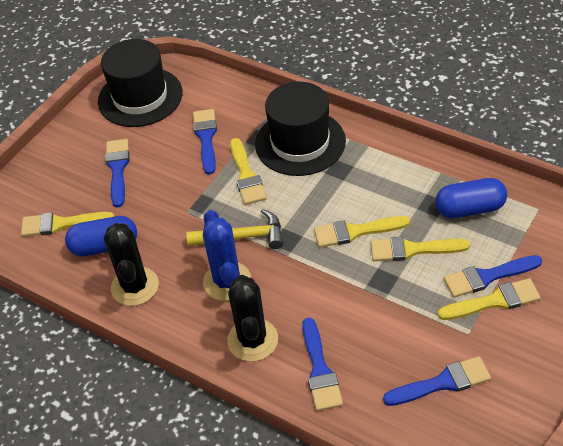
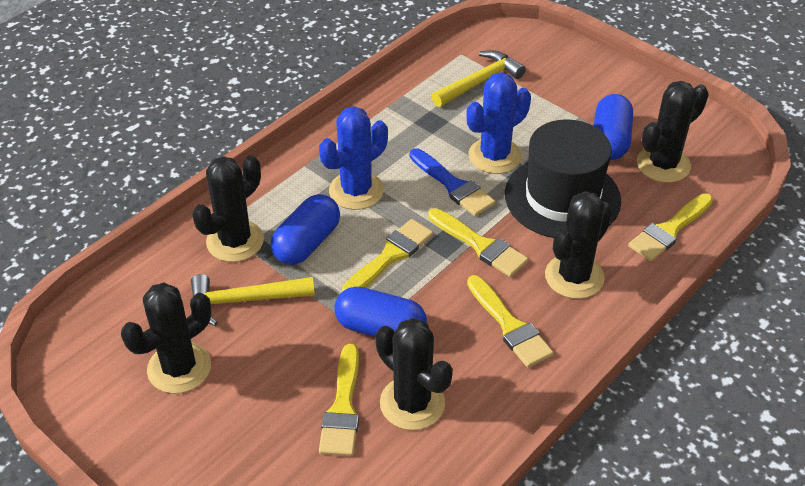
black cactus: 2 -> 5
black hat: 2 -> 1
blue brush: 5 -> 1
blue cactus: 1 -> 2
blue capsule: 2 -> 3
yellow hammer: 1 -> 2

